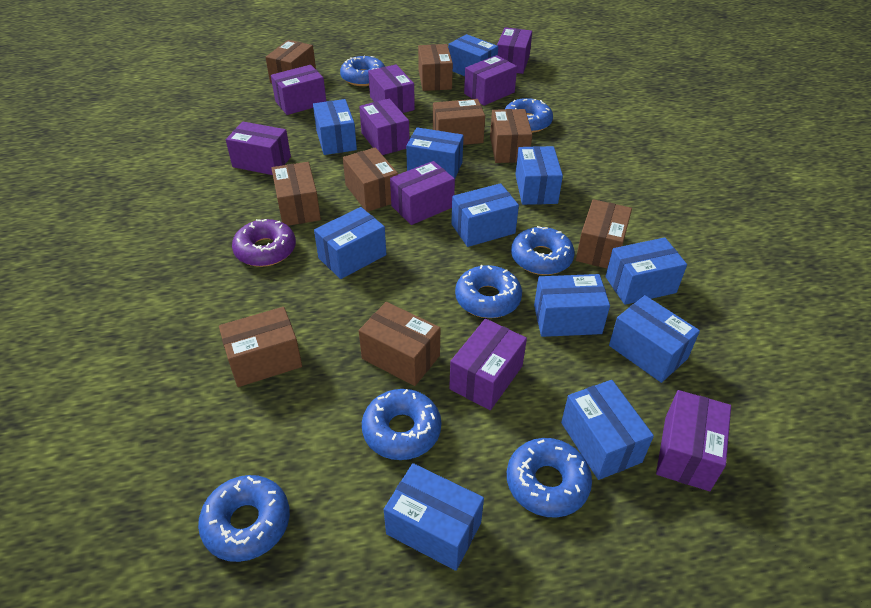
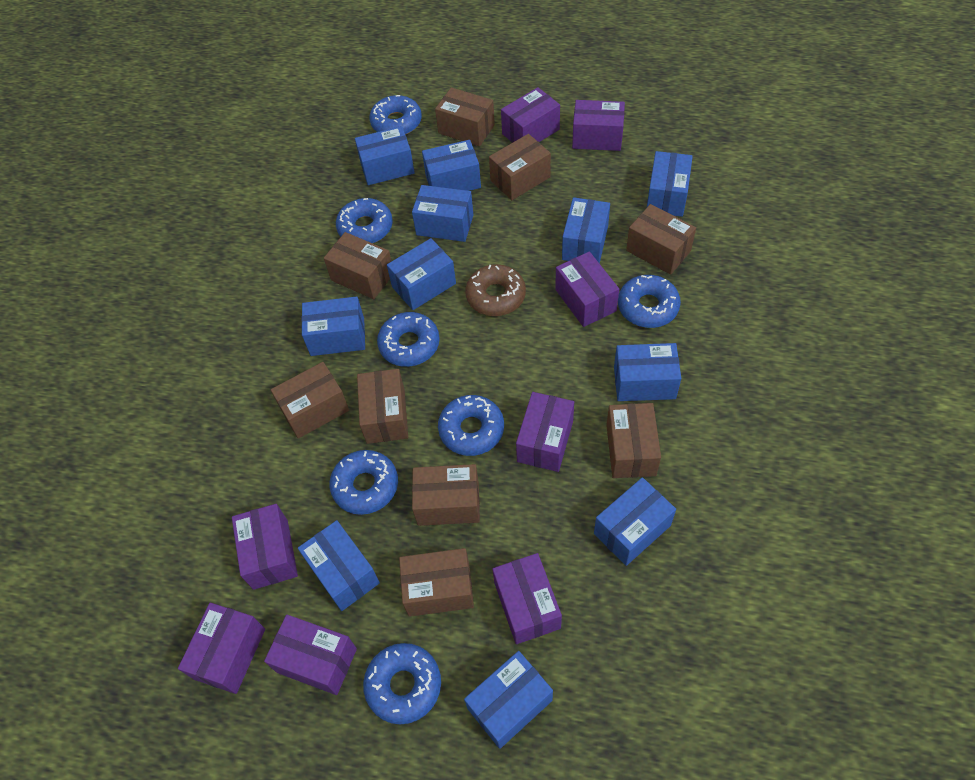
brown donut: 0 -> 1
purple box: 9 -> 8
purple donut: 1 -> 0

